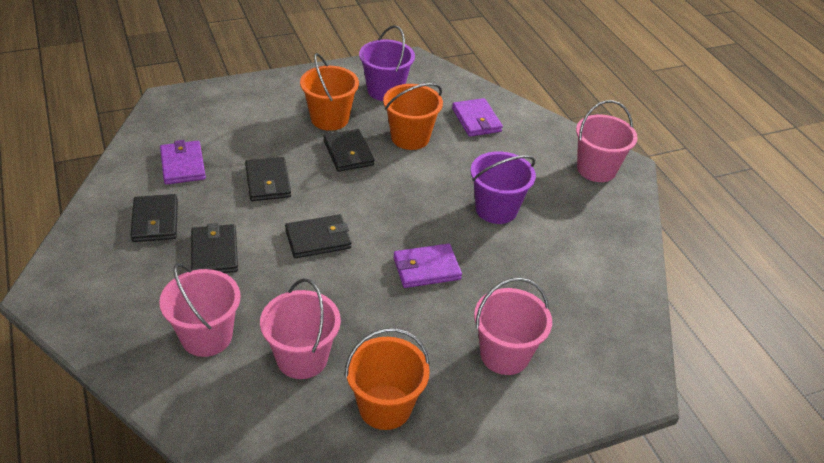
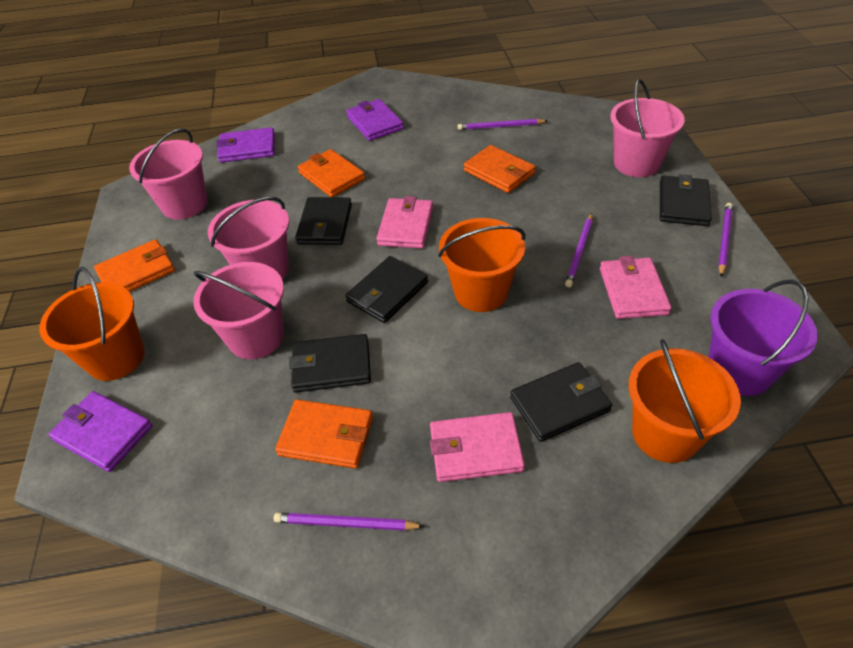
orange wallet: 0 -> 4
pink wallet: 0 -> 3
purple bucket: 2 -> 1
purple pencil: 0 -> 4

